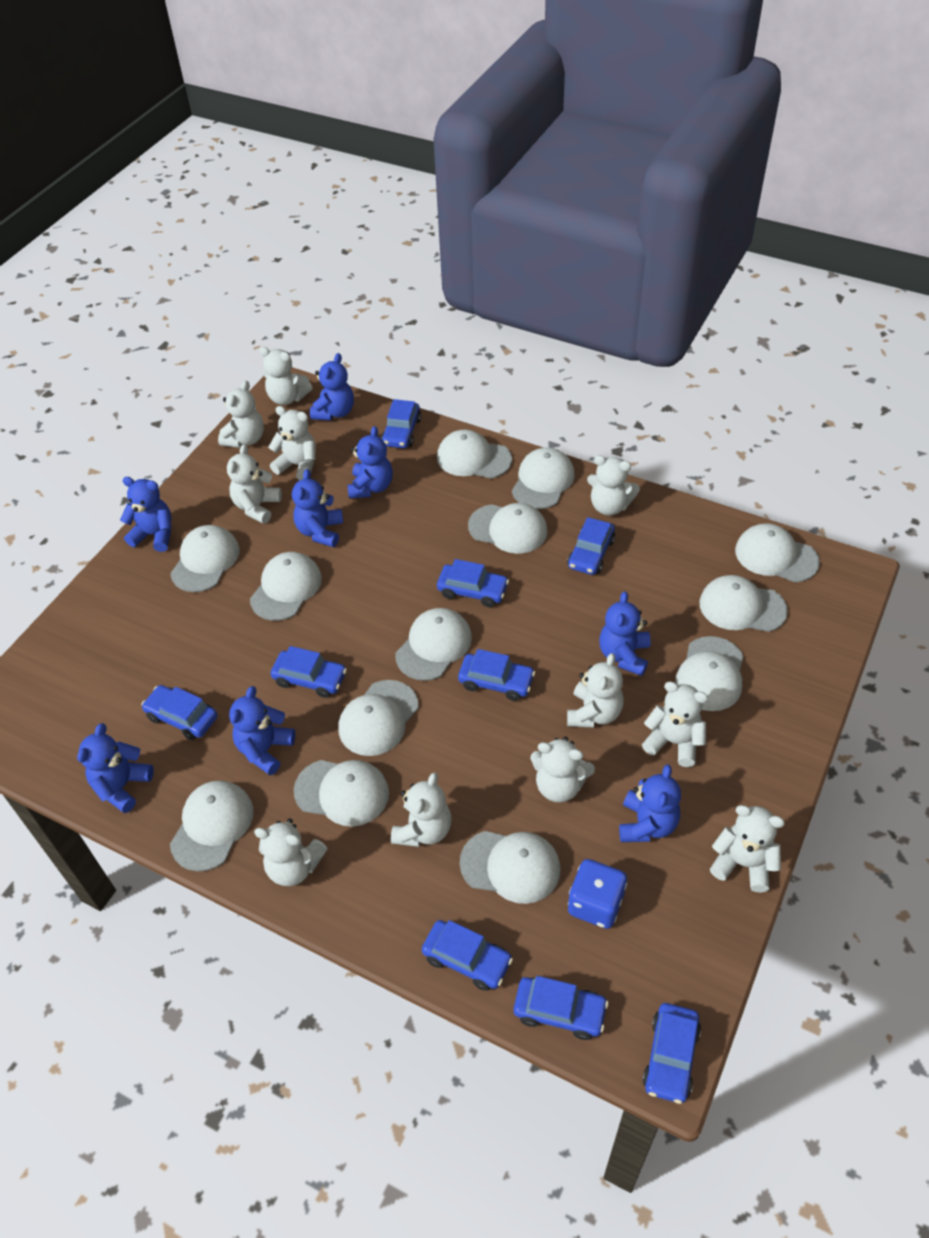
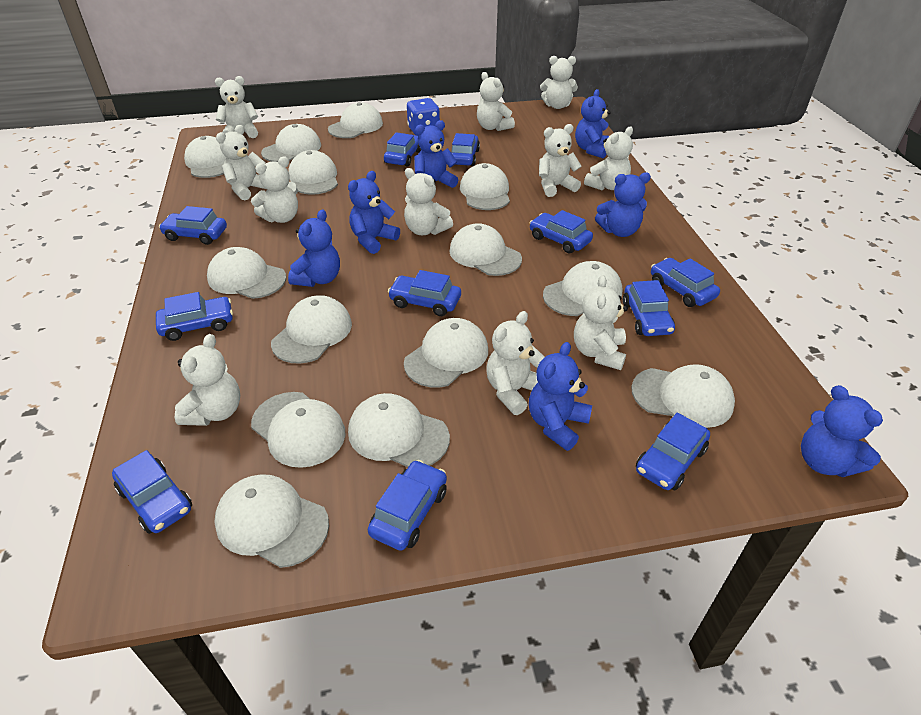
blue car: 9 -> 11
blue teddy bear: 8 -> 7
white cap: 13 -> 14

